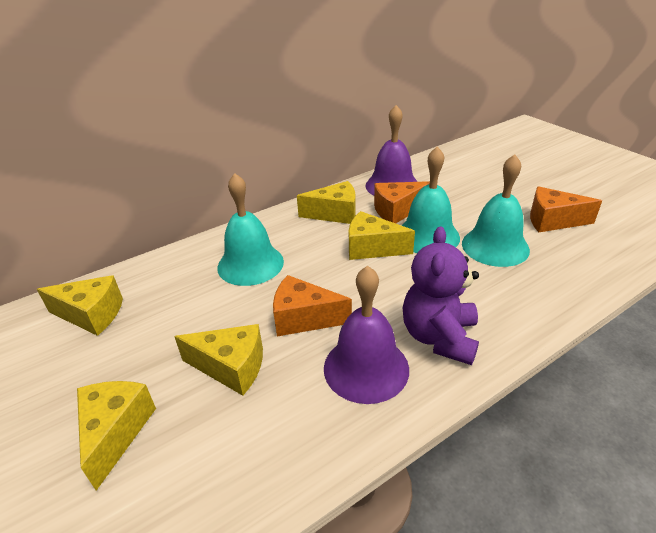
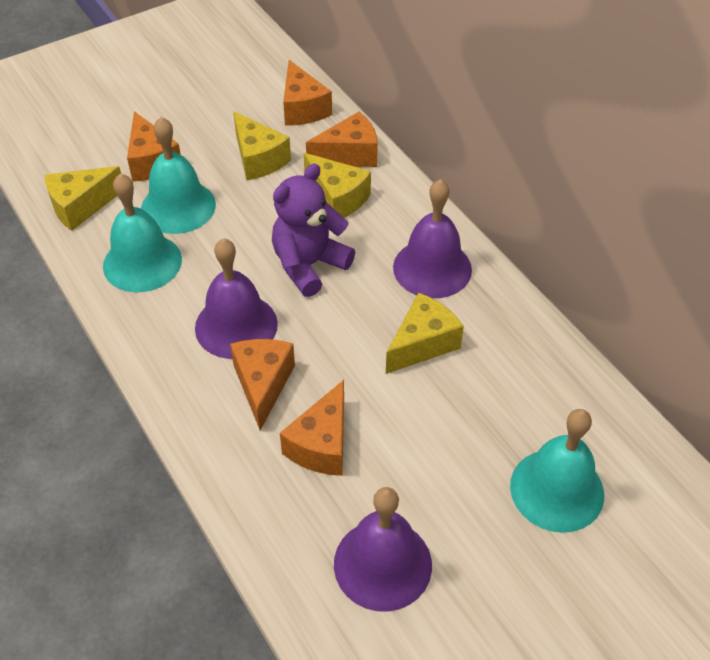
orange cheese: 3 -> 5
purple bell: 2 -> 3
yellow cheese: 5 -> 4

